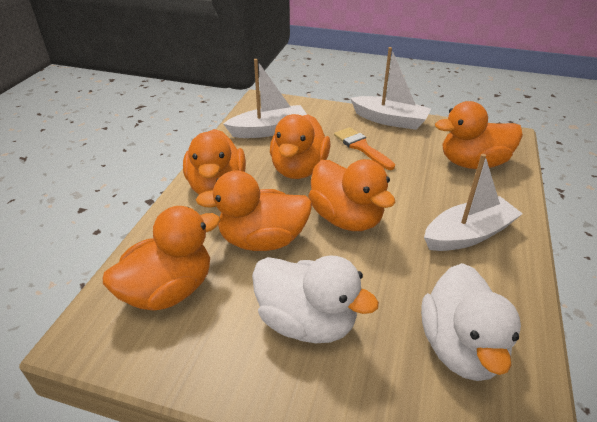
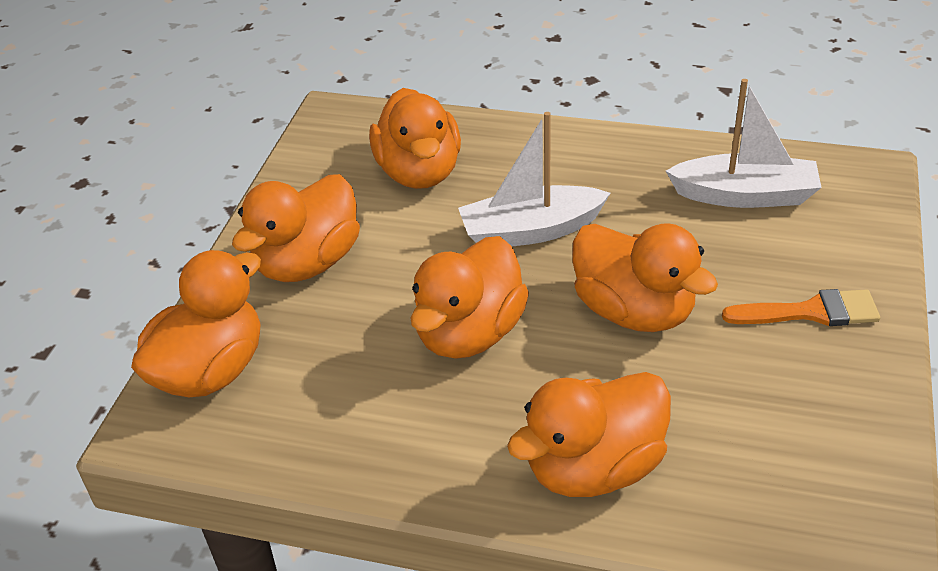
white boat: 3 -> 2
white duck: 2 -> 0

